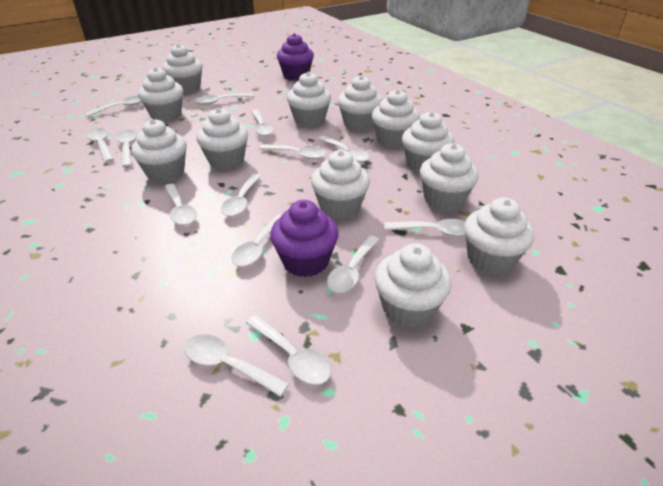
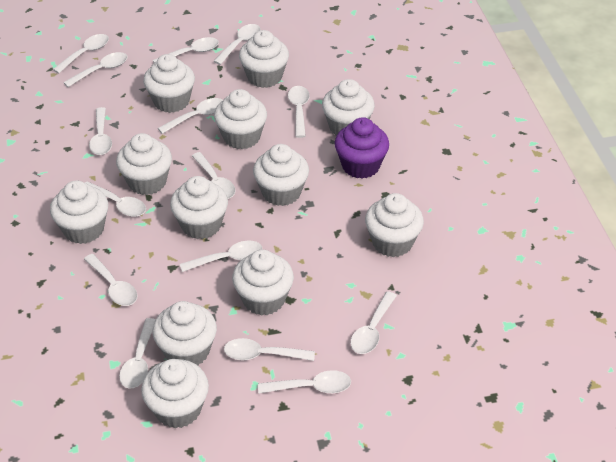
purple cupcake: 2 -> 1
white spoon: 14 -> 15

